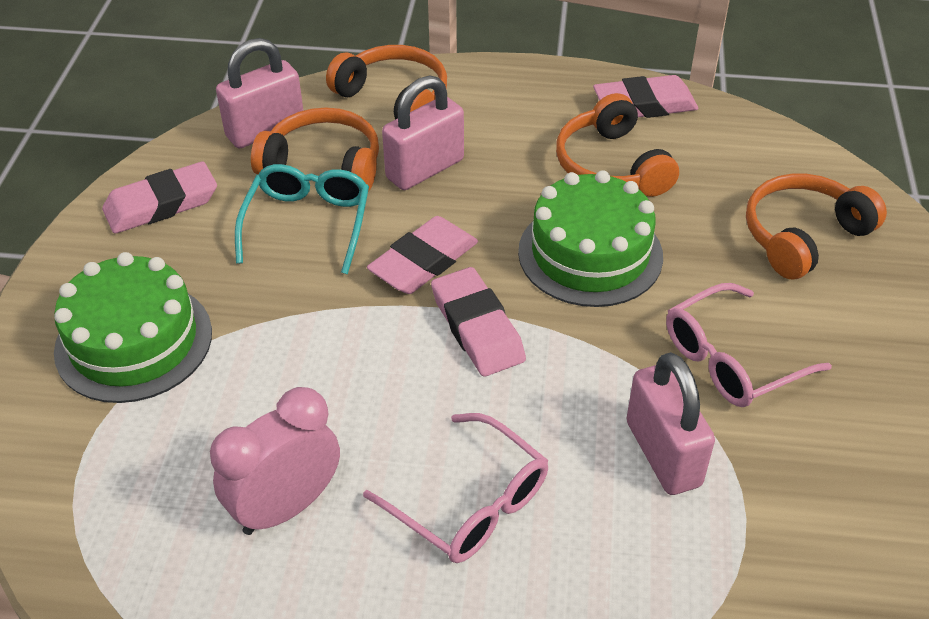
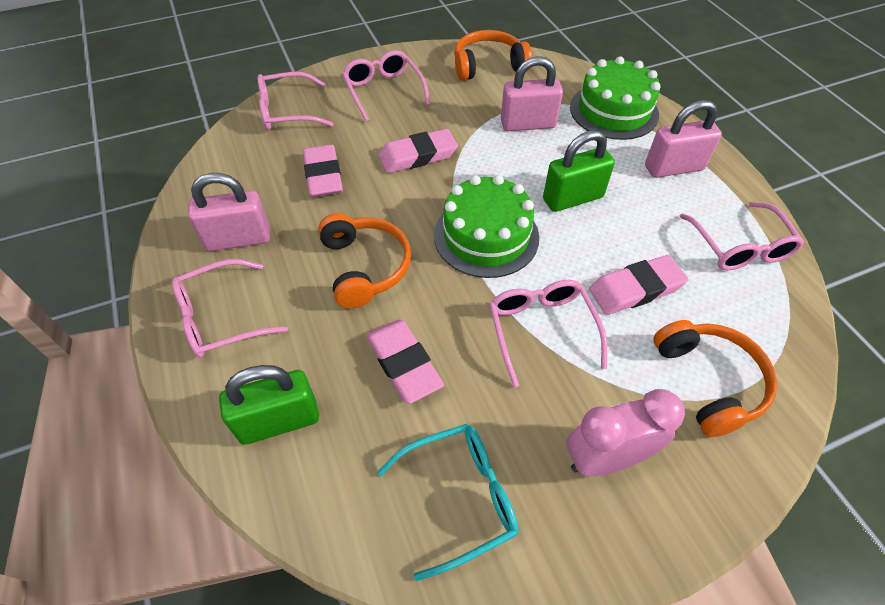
green padlock: 0 -> 2
orange headphones: 4 -> 3
pink glasses: 2 -> 5

